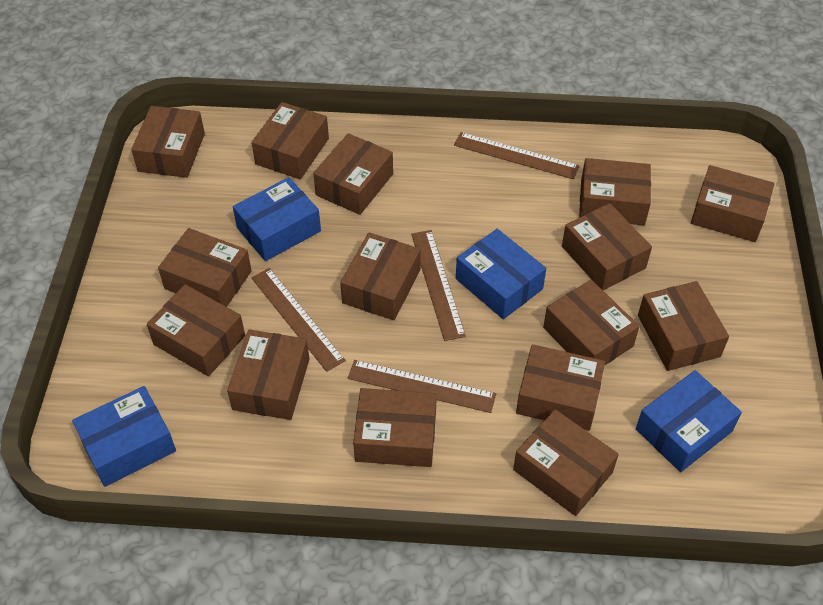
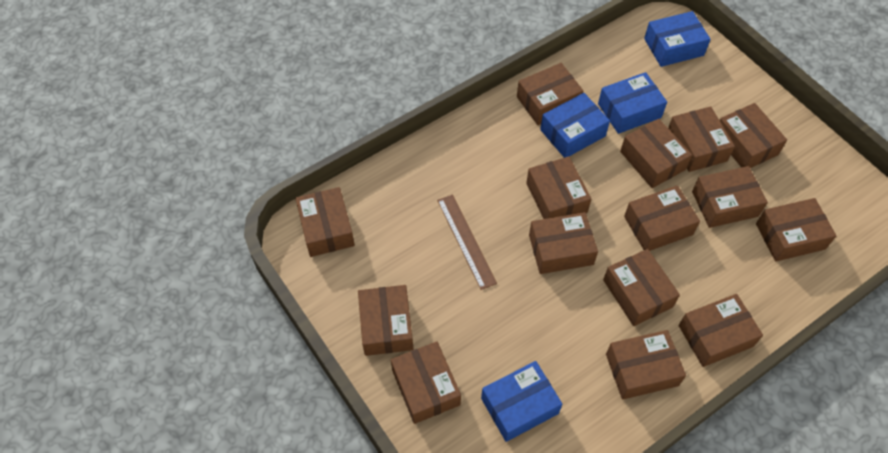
brown ruler: 4 -> 1

